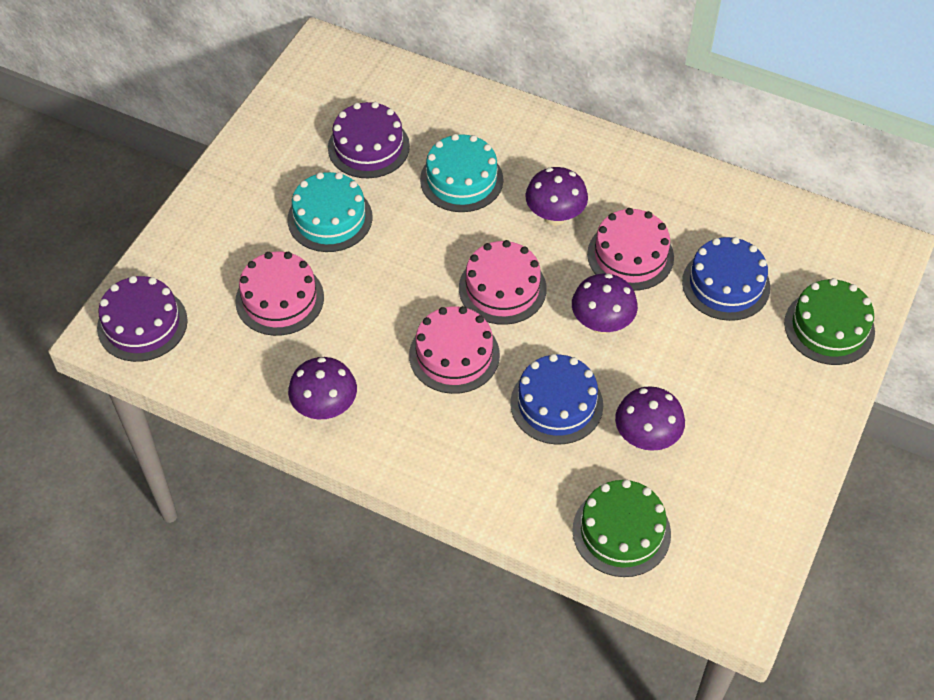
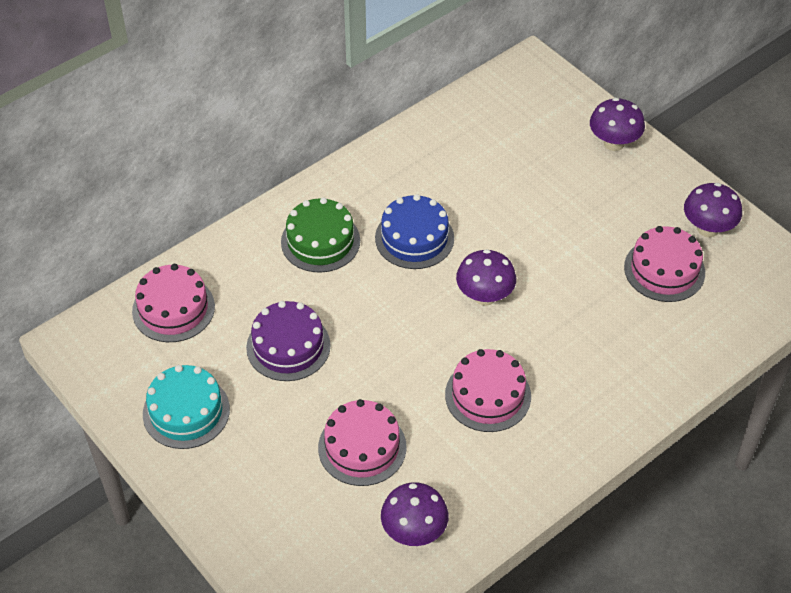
blue cake: 2 -> 1
green cake: 2 -> 1
purple cake: 2 -> 1
turquoise cake: 2 -> 1

